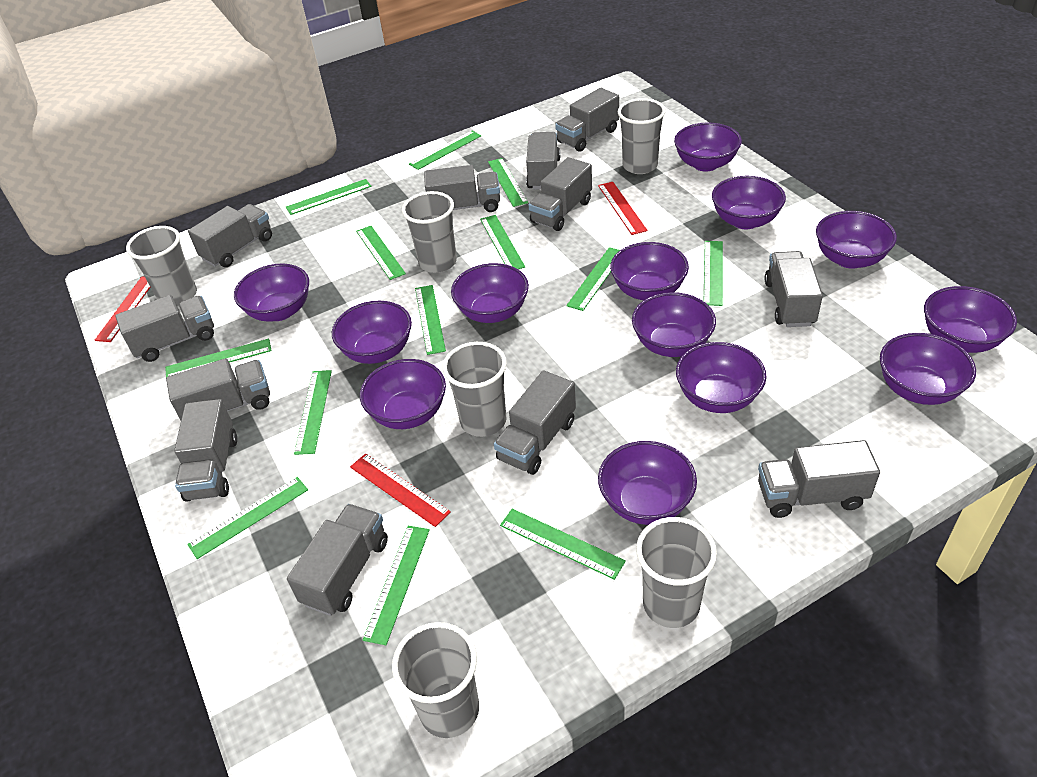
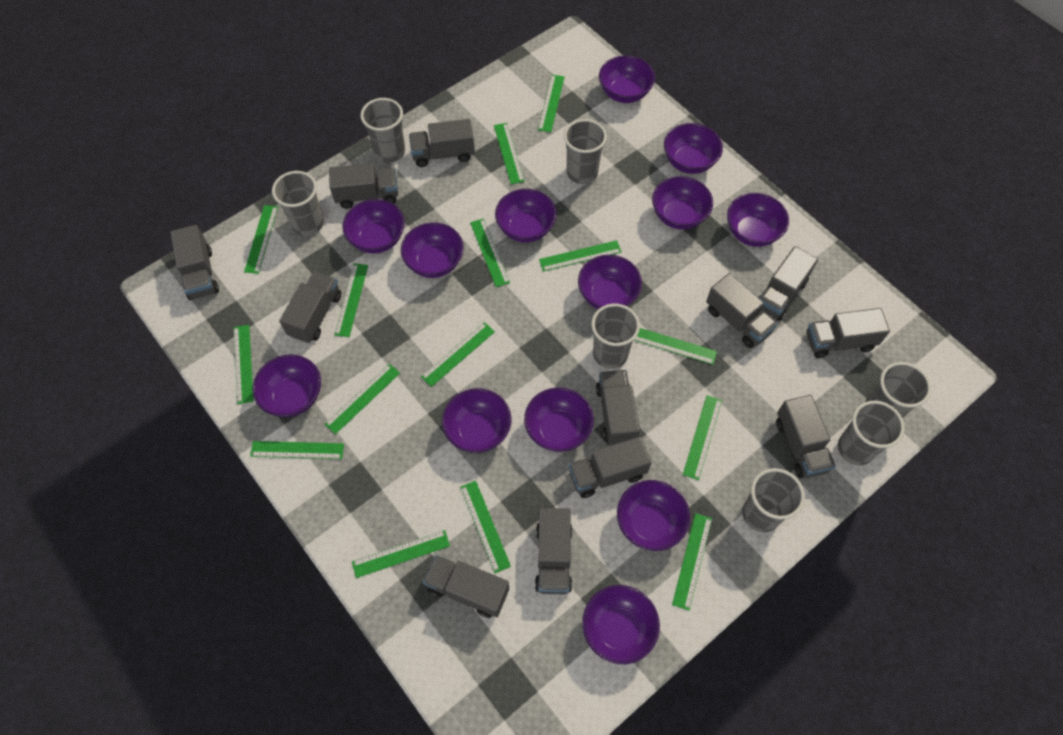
green ruler: 13 -> 15
grey cup: 6 -> 7
red ruler: 3 -> 0

